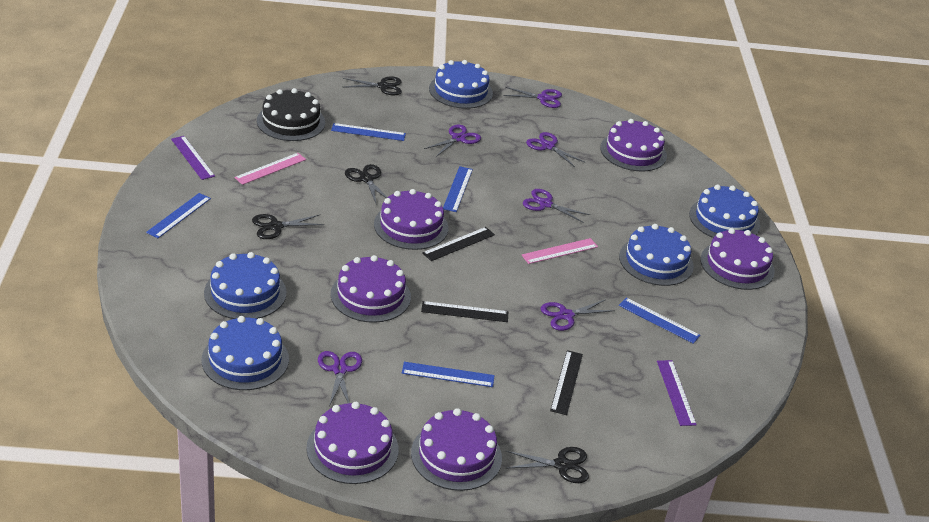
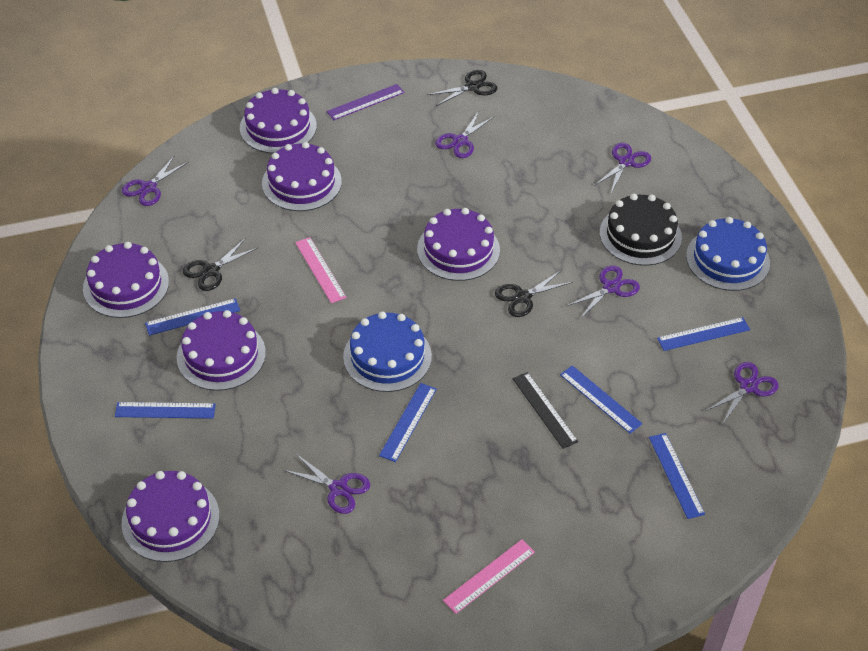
black ruler: 3 -> 1
black scissors: 4 -> 3
blue cake: 5 -> 2
blue ruler: 5 -> 6
purple ruler: 2 -> 1

